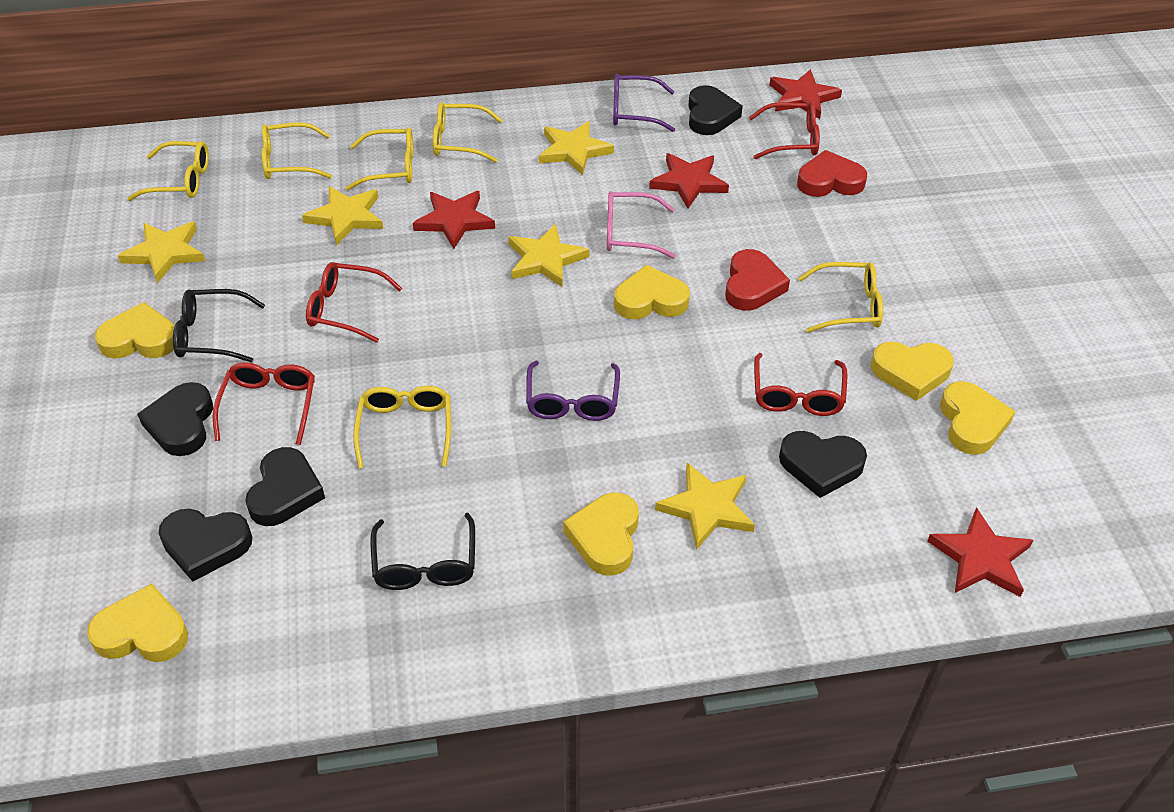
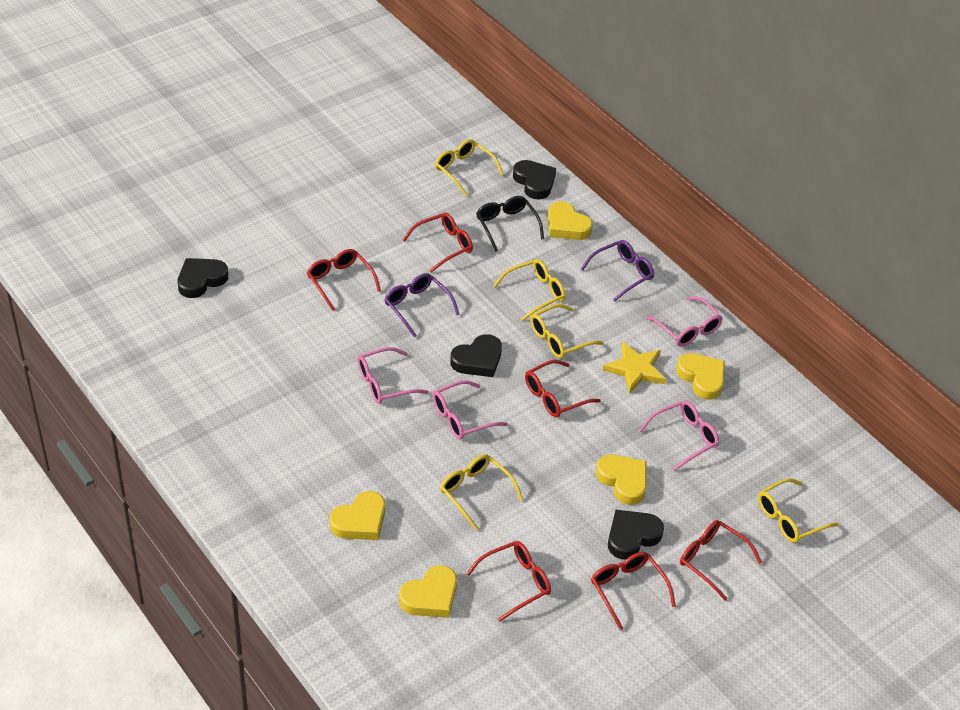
black glasses: 2 -> 1
black heart: 5 -> 4
pink glasses: 1 -> 4
red glasses: 4 -> 6
red heart: 2 -> 0
red star: 4 -> 0
yellow glasses: 6 -> 5
yellow heart: 6 -> 5
yellow star: 5 -> 1

